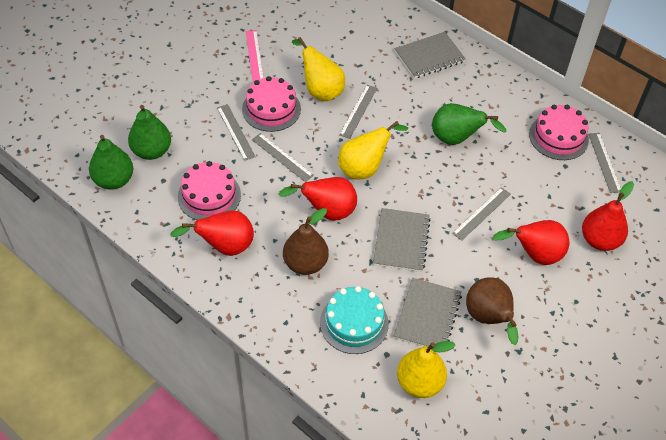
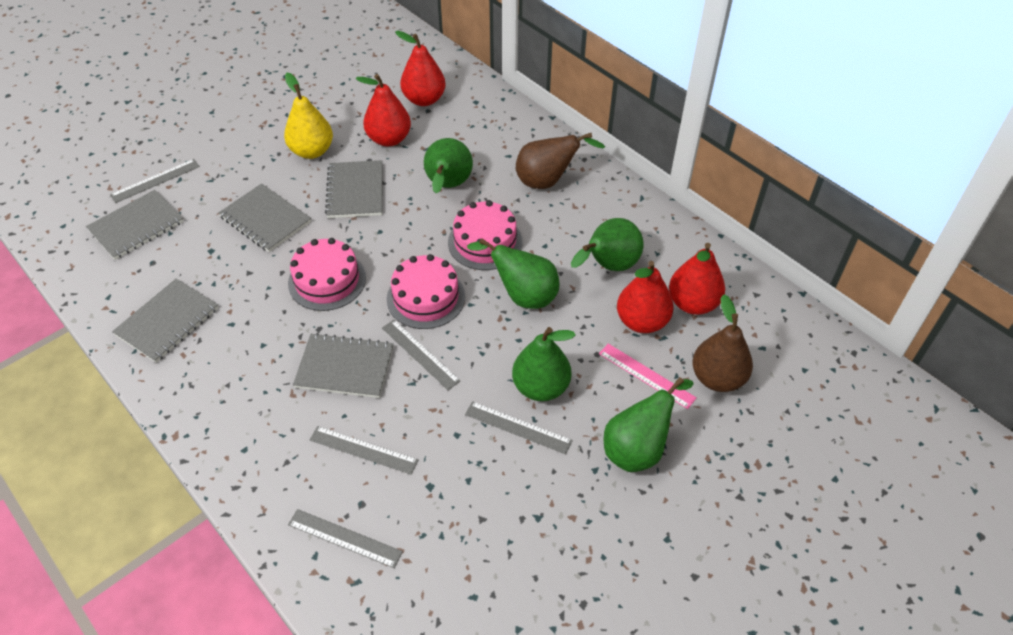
green pear: 3 -> 5
grey notebook: 3 -> 5
turquoise cake: 1 -> 0
yellow pear: 3 -> 1

